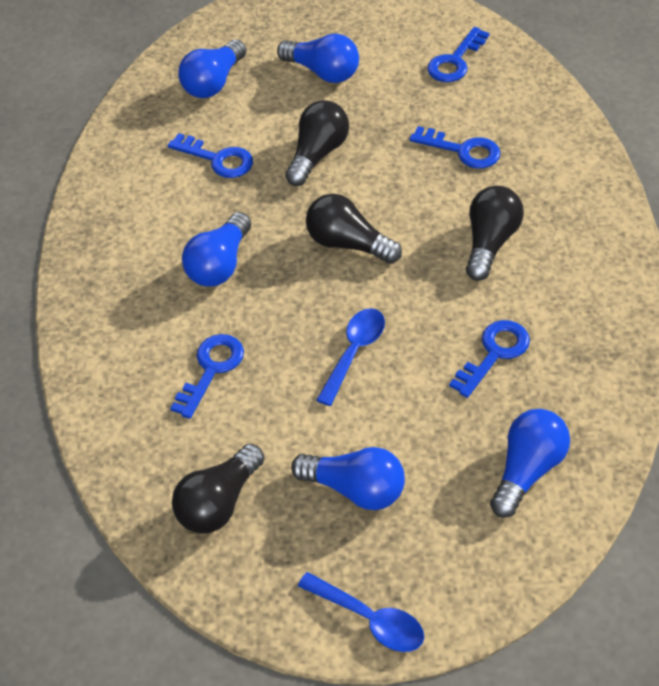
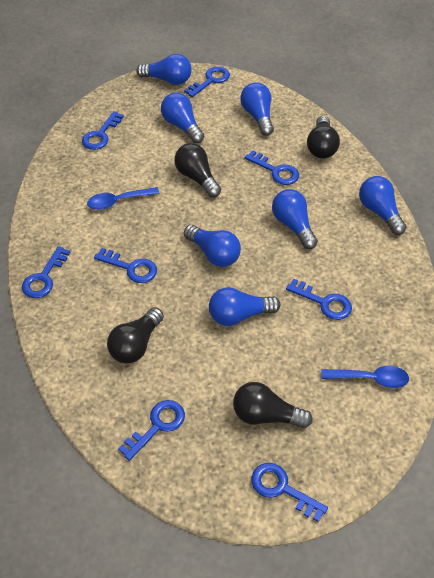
blue key: 5 -> 8
blue light bulb: 5 -> 7

